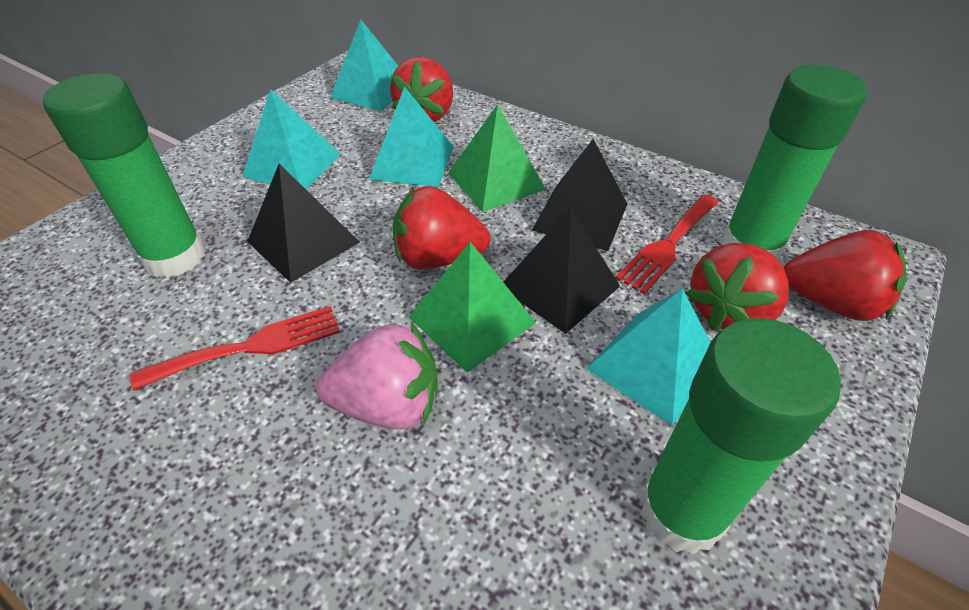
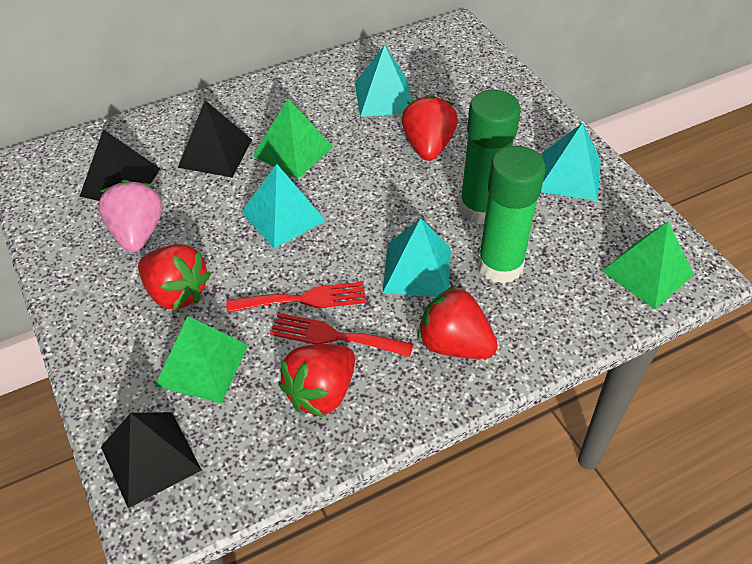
green glue stick: 3 -> 2
green pyramid: 2 -> 3

